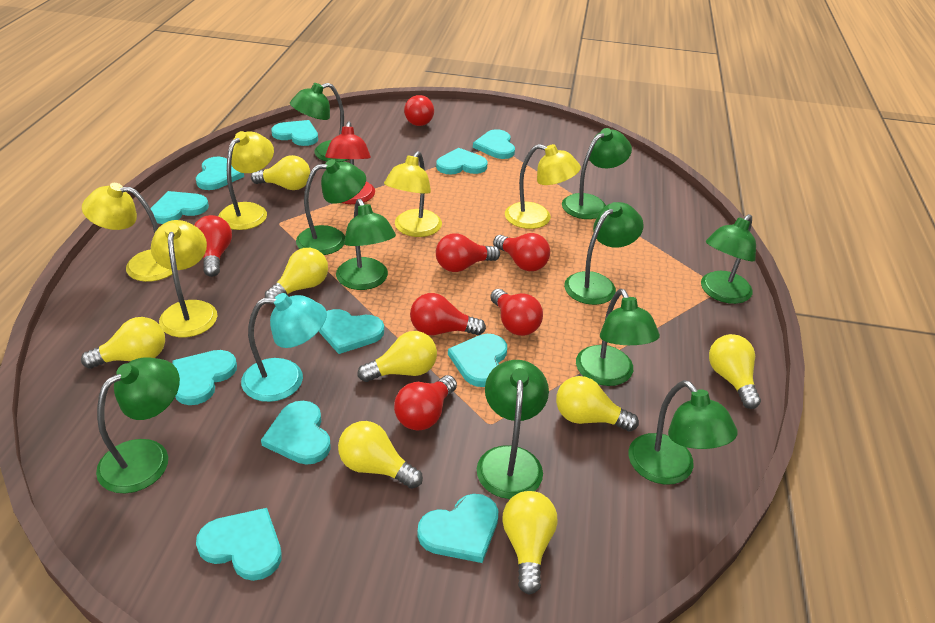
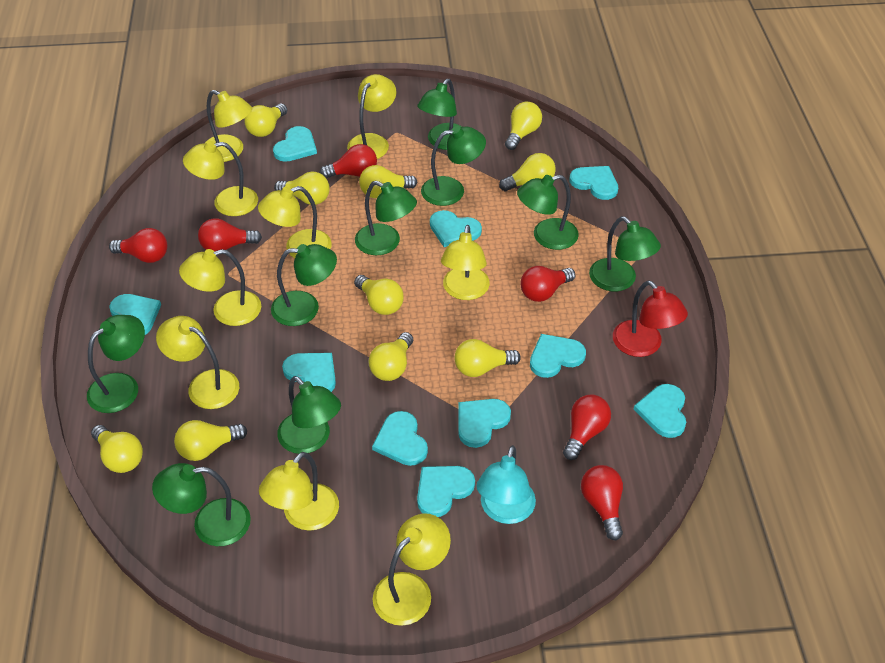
green lamp: 10 -> 9
red light bulb: 7 -> 6
turquoise heart: 11 -> 10
yellow lamp: 5 -> 9
yellow light bulb: 8 -> 10

